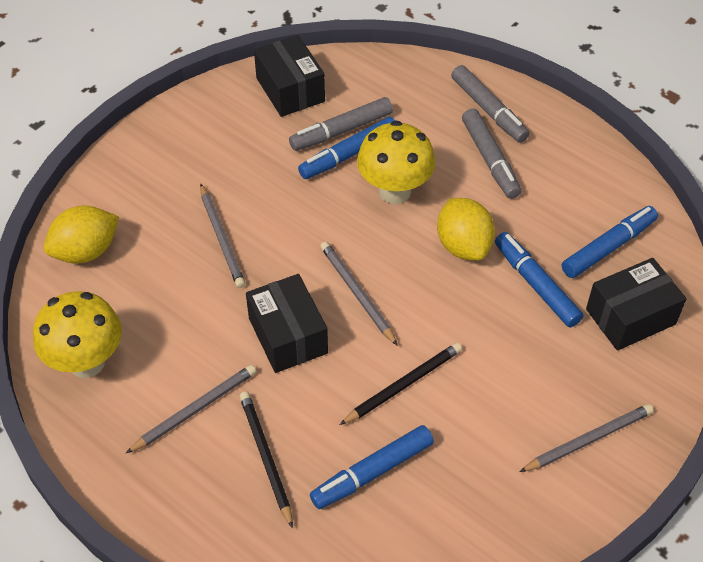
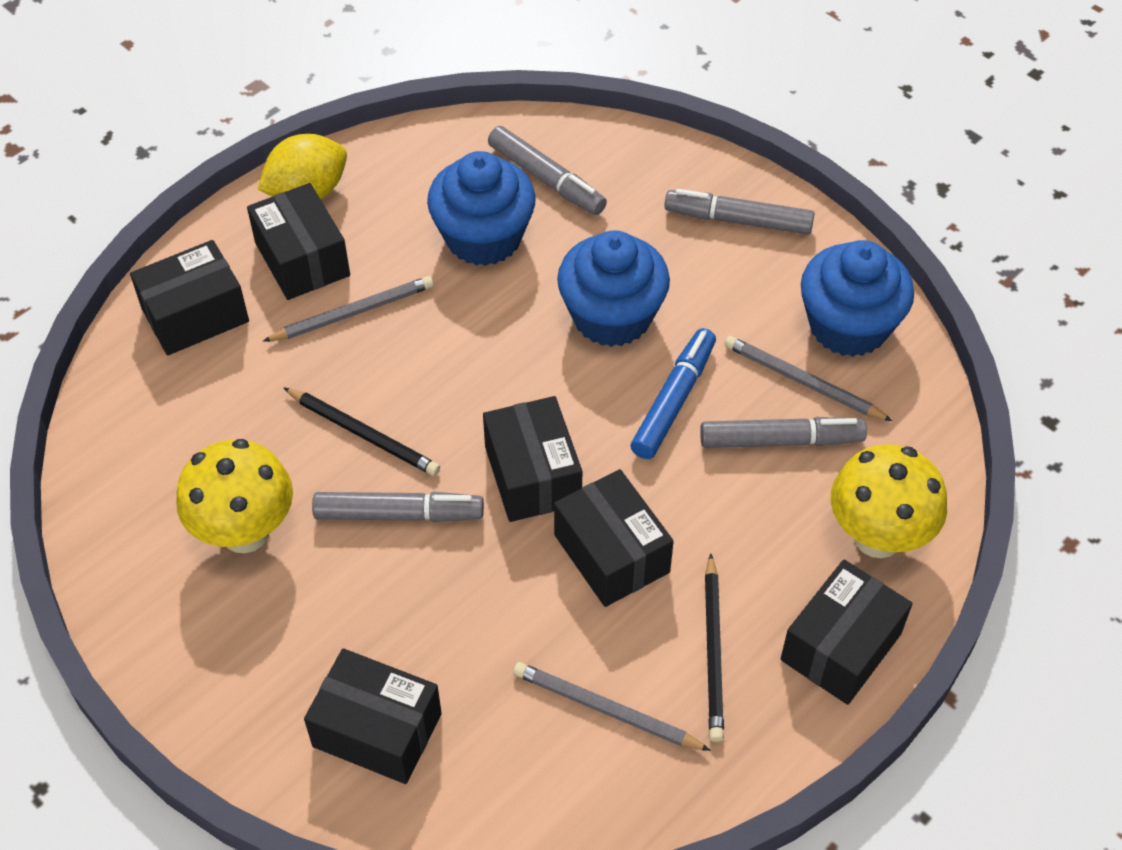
black box: 3 -> 6
blue cupcake: 0 -> 3
blue marker: 4 -> 1
grey marker: 3 -> 4
grey pencil: 4 -> 3
yellow lemon: 2 -> 1

